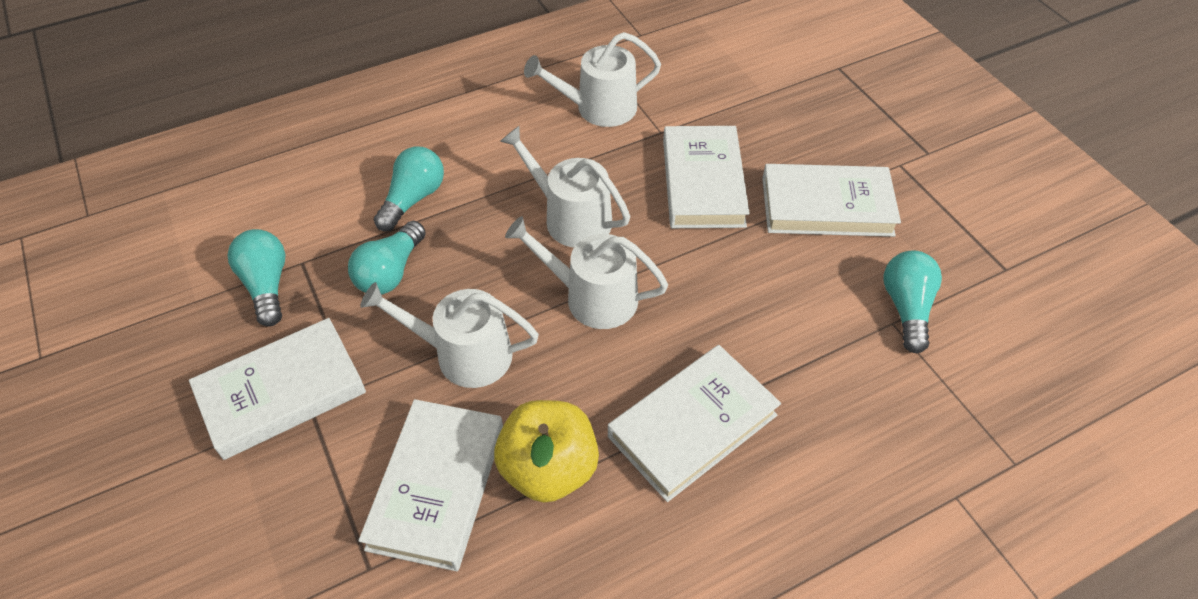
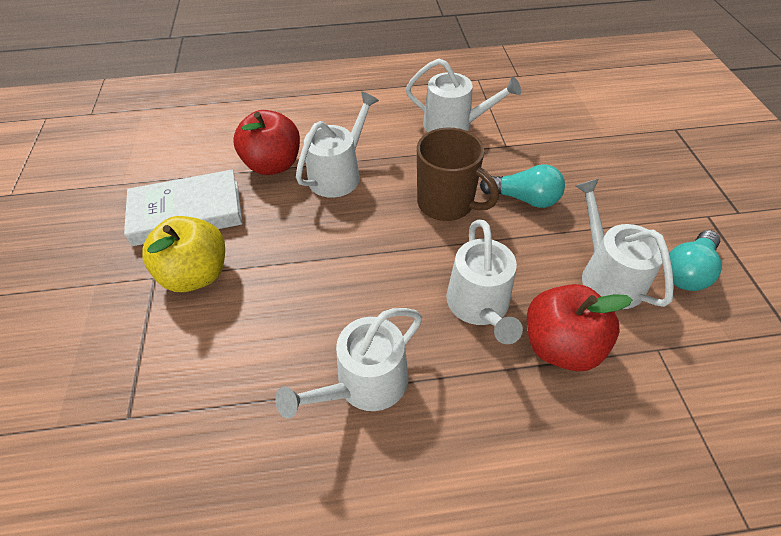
brown mug: 0 -> 1
red apple: 0 -> 2
turquoise light bulb: 4 -> 2
white book: 5 -> 1
white watering can: 4 -> 5

